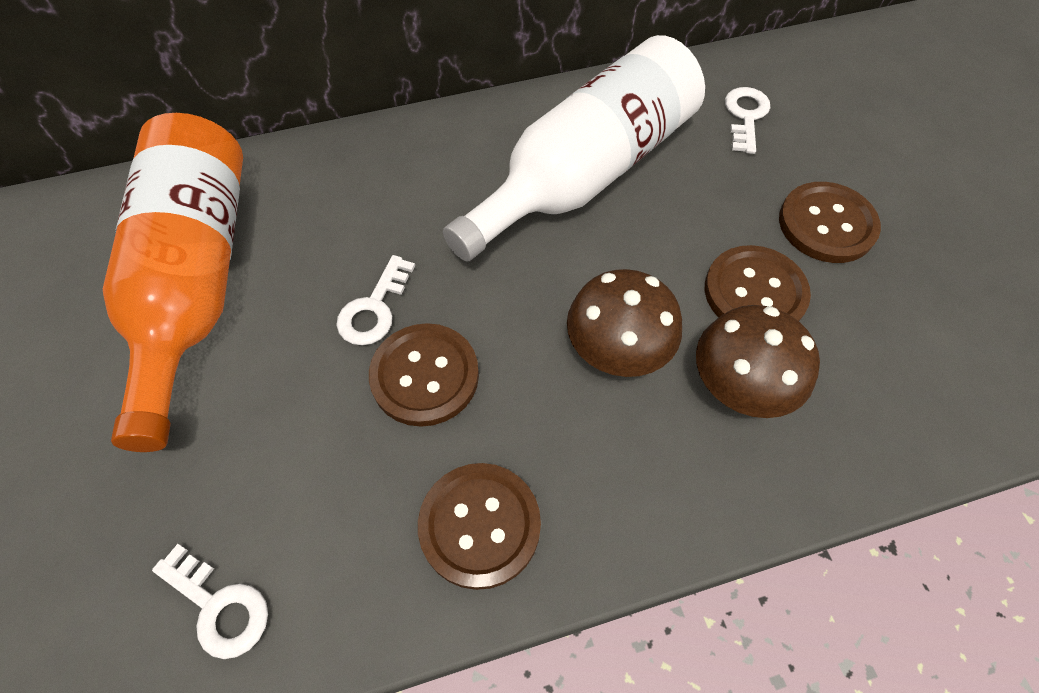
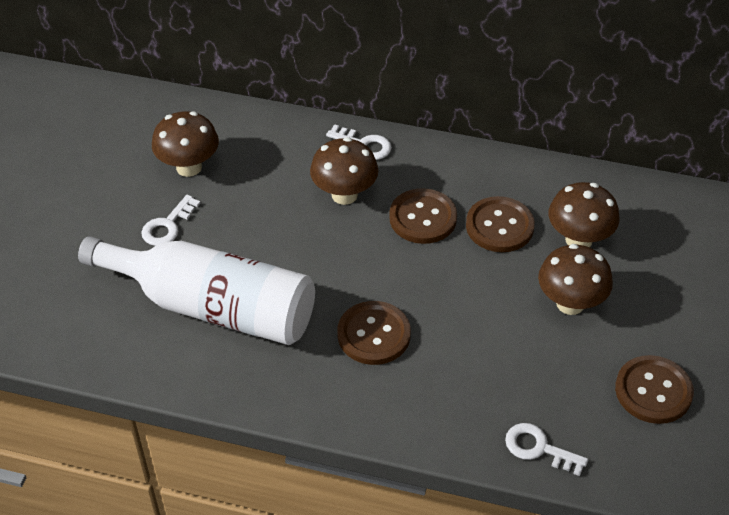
brown mushroom: 2 -> 4
orange bottle: 1 -> 0

